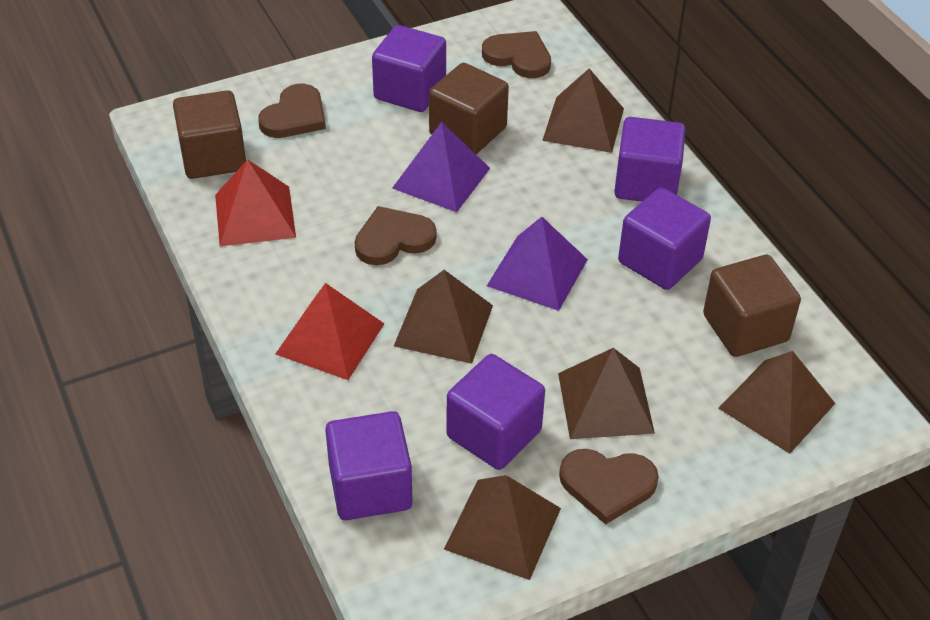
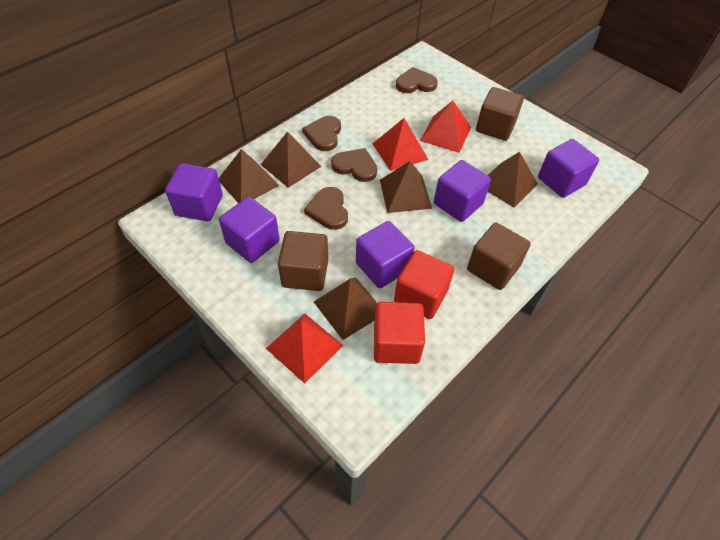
purple pyramid: 2 -> 0
red cube: 0 -> 2
red pyramid: 2 -> 3

